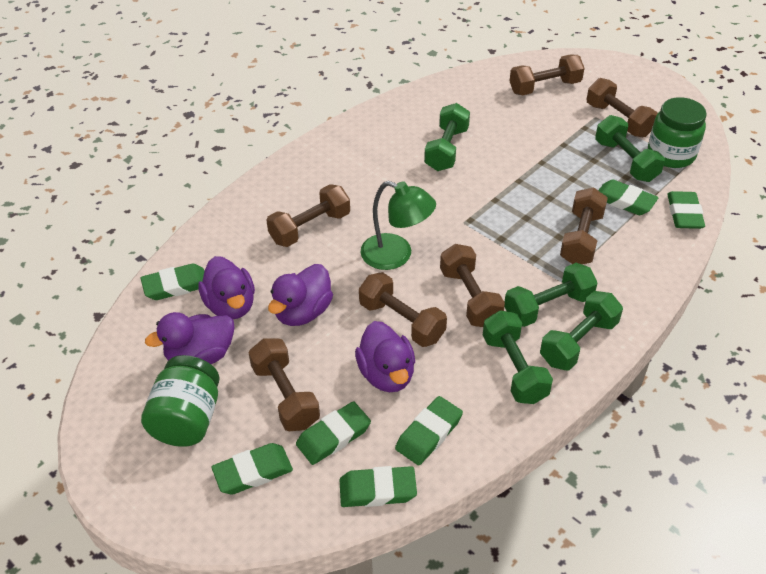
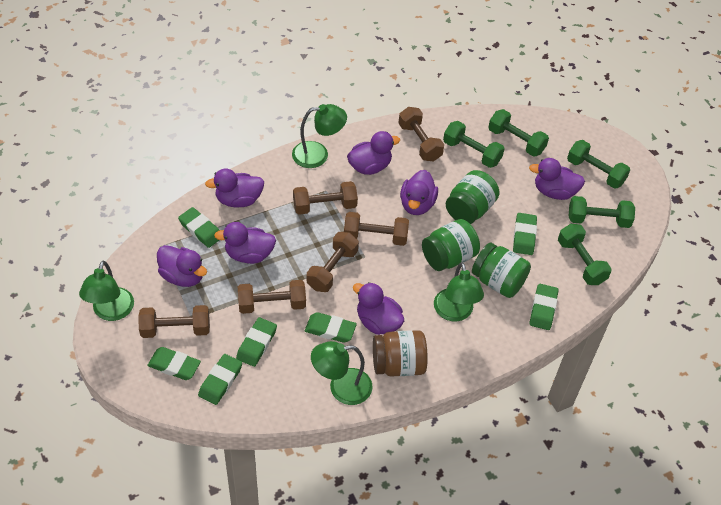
brown dumbbell: 7 -> 6
brown jar: 0 -> 1
green jar: 2 -> 3
green lamp: 1 -> 4
purple duck: 4 -> 7

